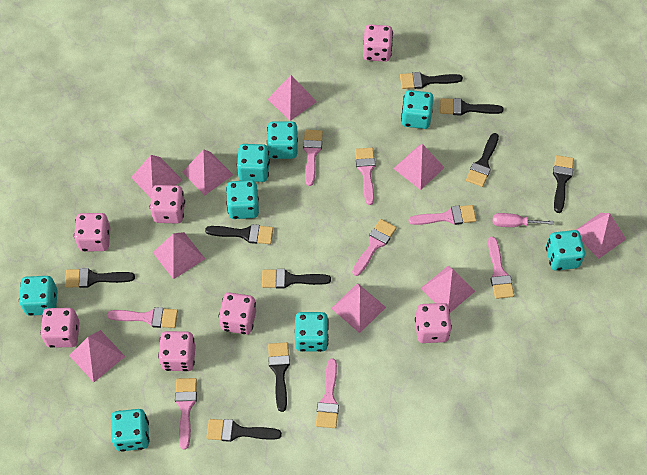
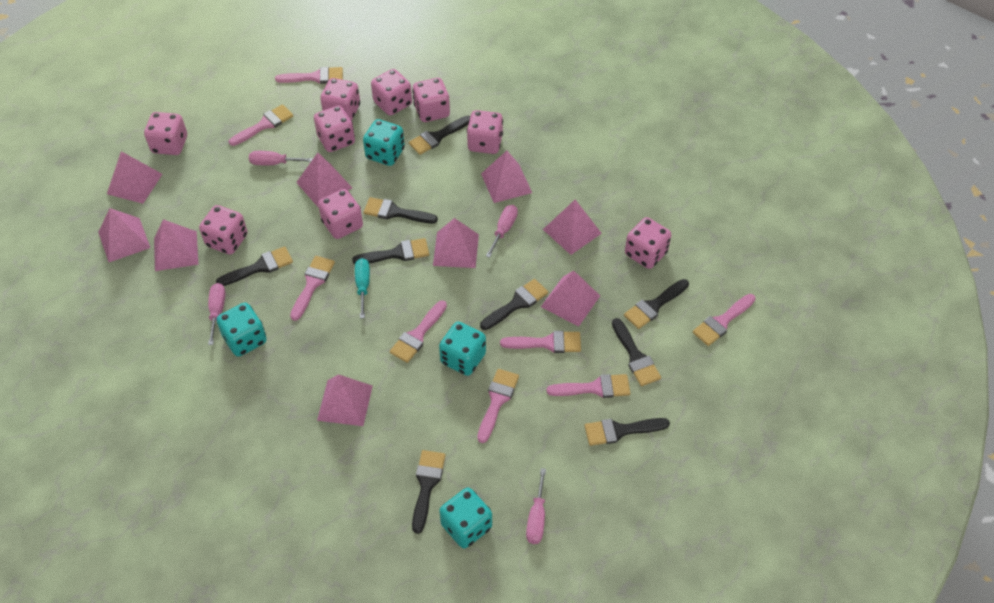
pink dice: 7 -> 9
pink screwdriver: 1 -> 4
turquoise dice: 8 -> 4
turquoise screwdriver: 0 -> 1

